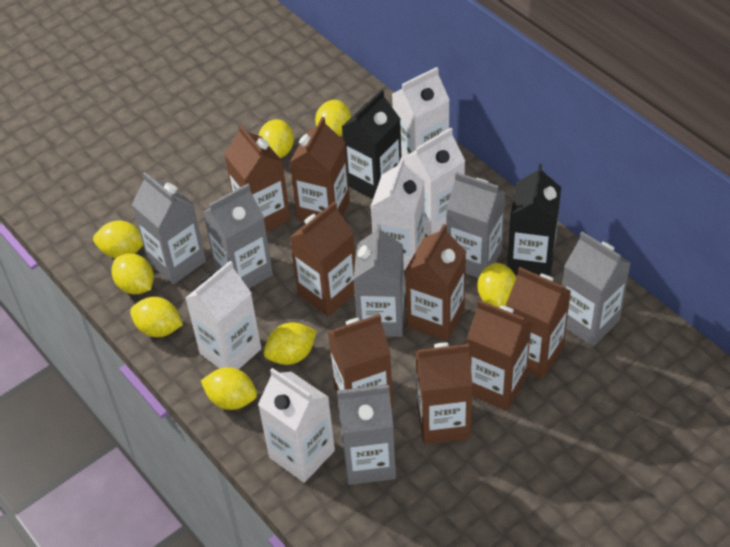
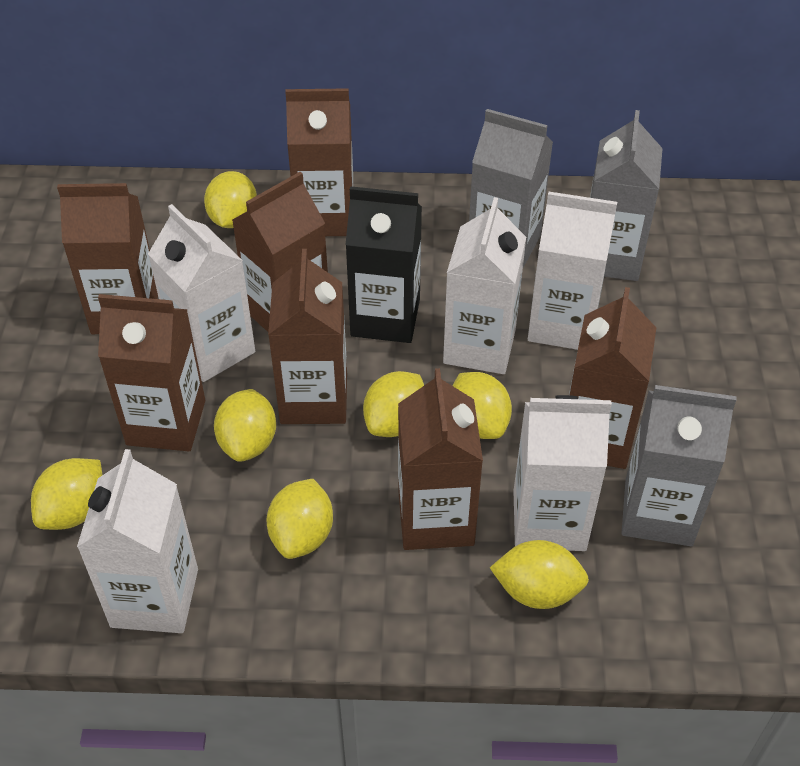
black carton: 2 -> 1
brown carton: 8 -> 7
grey carton: 6 -> 3
yellow lemon: 8 -> 7

